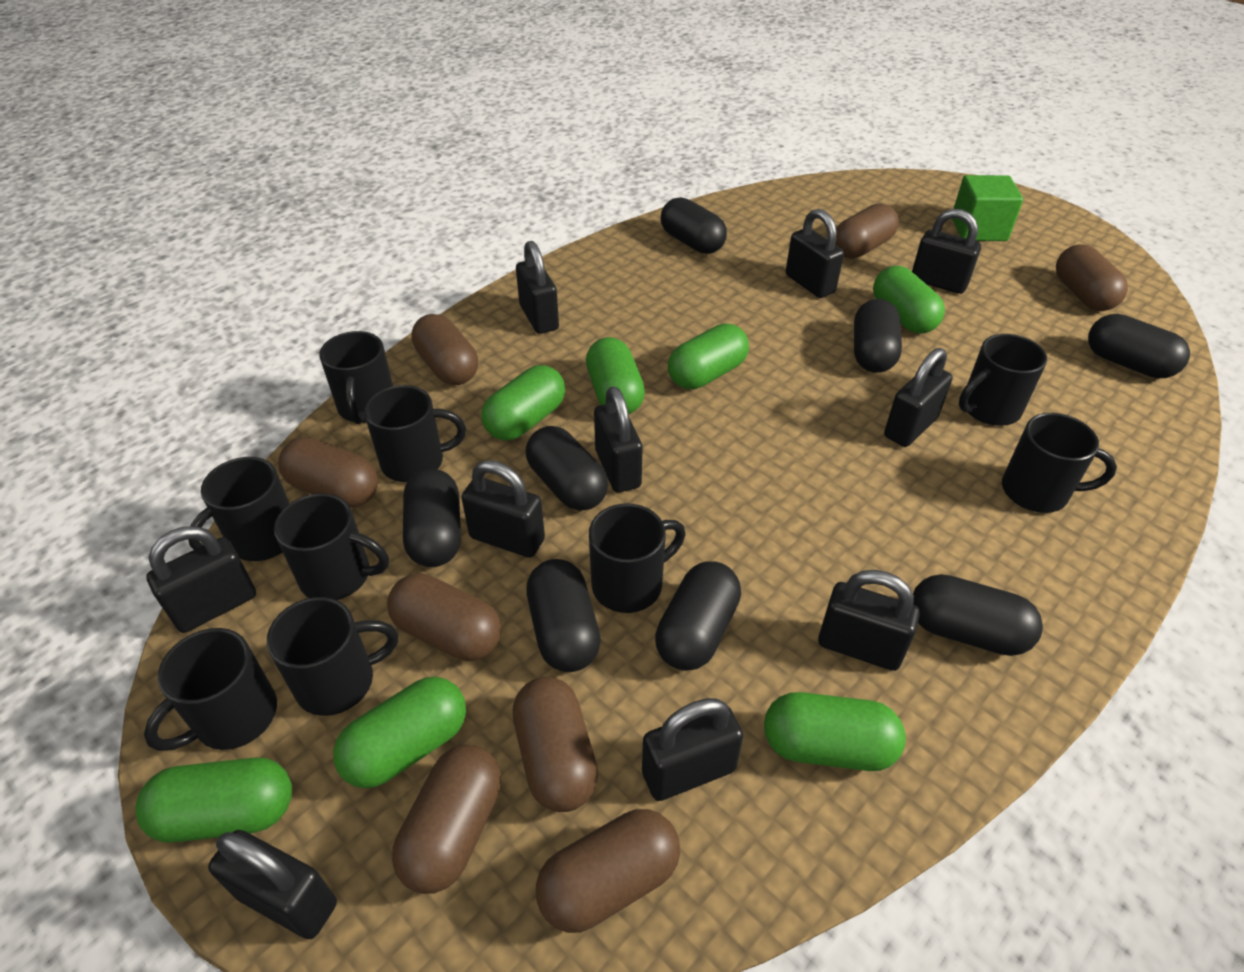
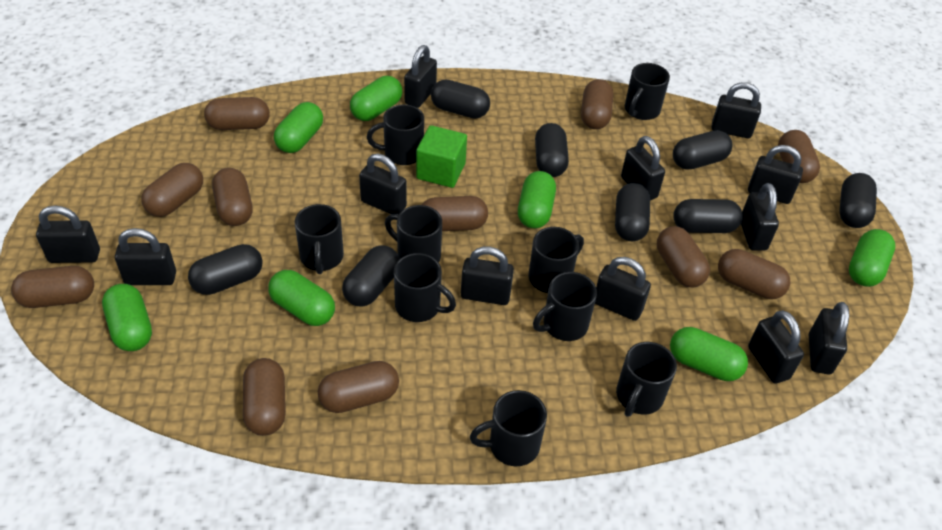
black padlock: 10 -> 12
brown capsule: 8 -> 11

